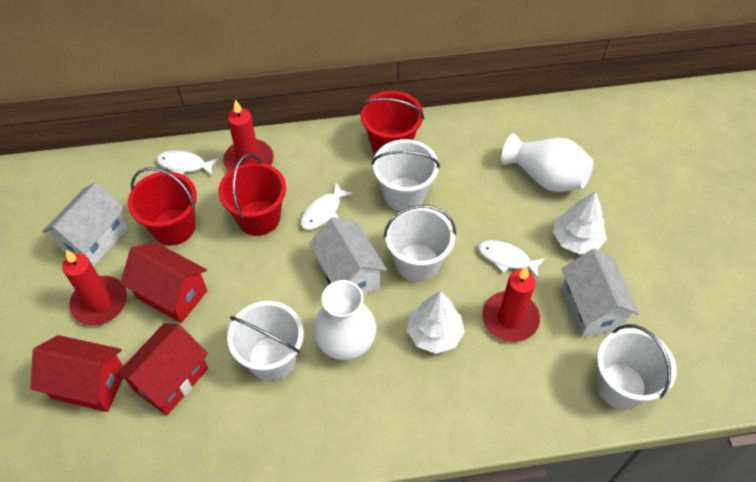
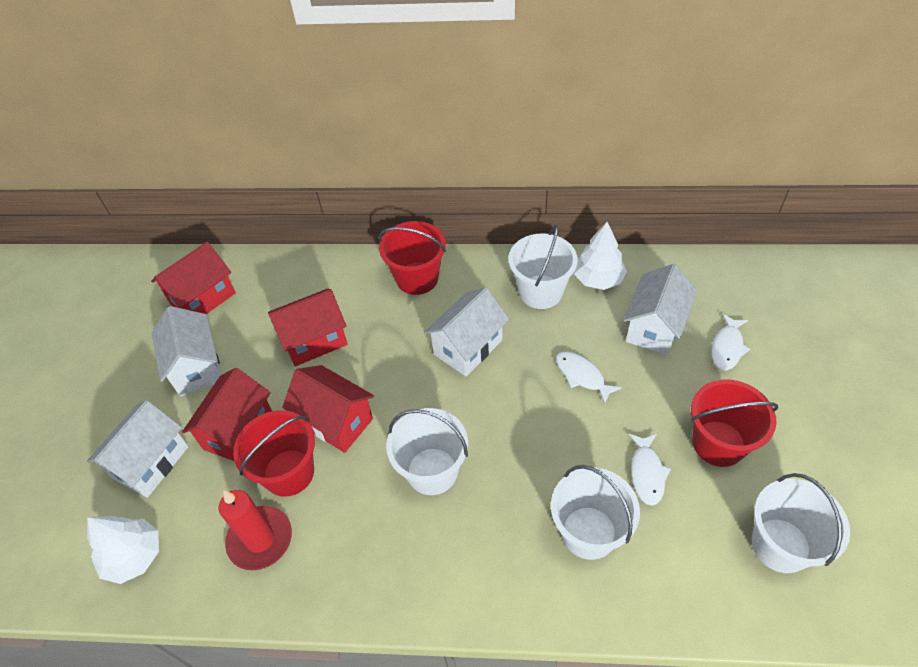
red candle: 3 -> 1
red house: 3 -> 4
white house: 3 -> 4
white vase: 2 -> 0

